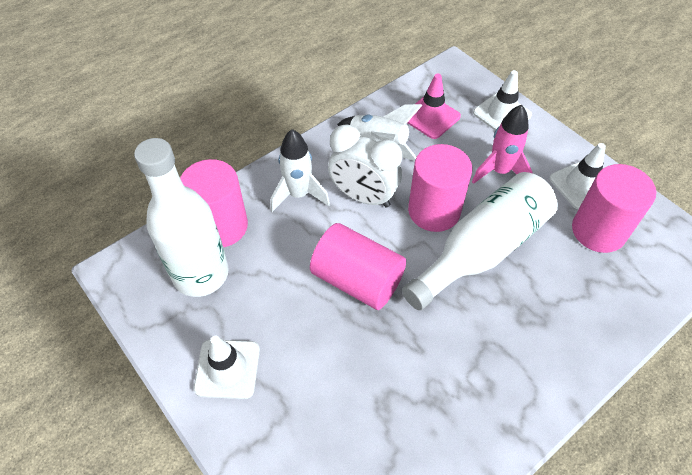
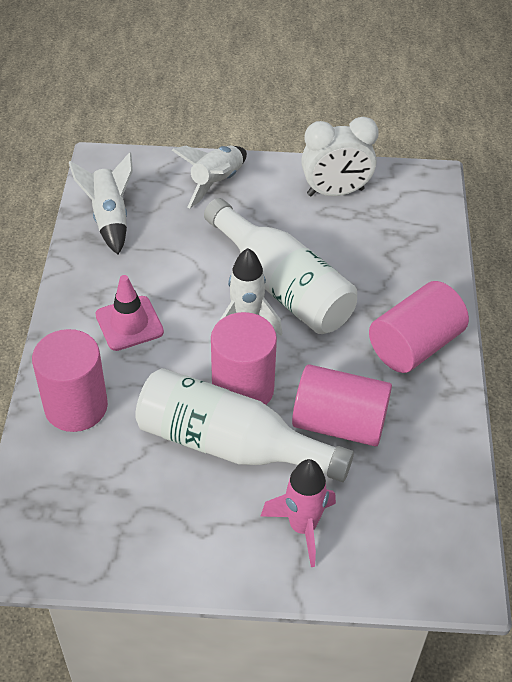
white rocket: 2 -> 3
white traffic cone: 3 -> 0

